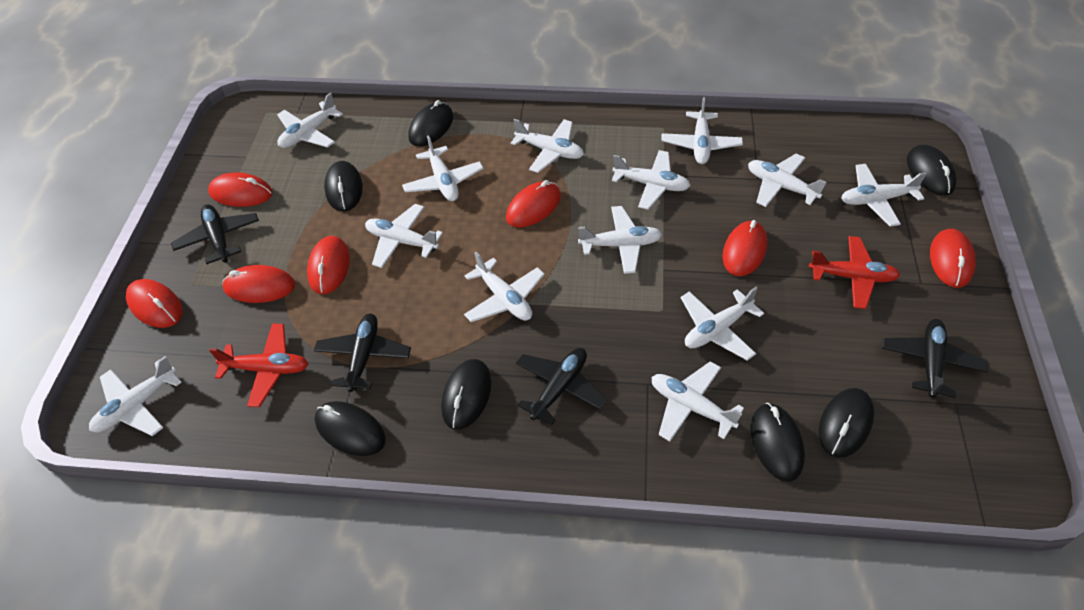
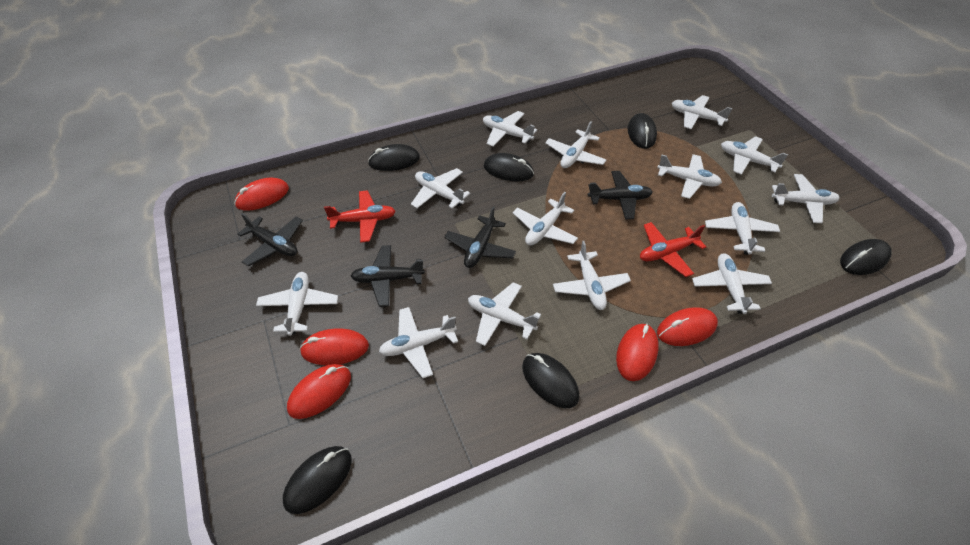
black mouse: 7 -> 6
red mouse: 7 -> 5
white plane: 13 -> 14

